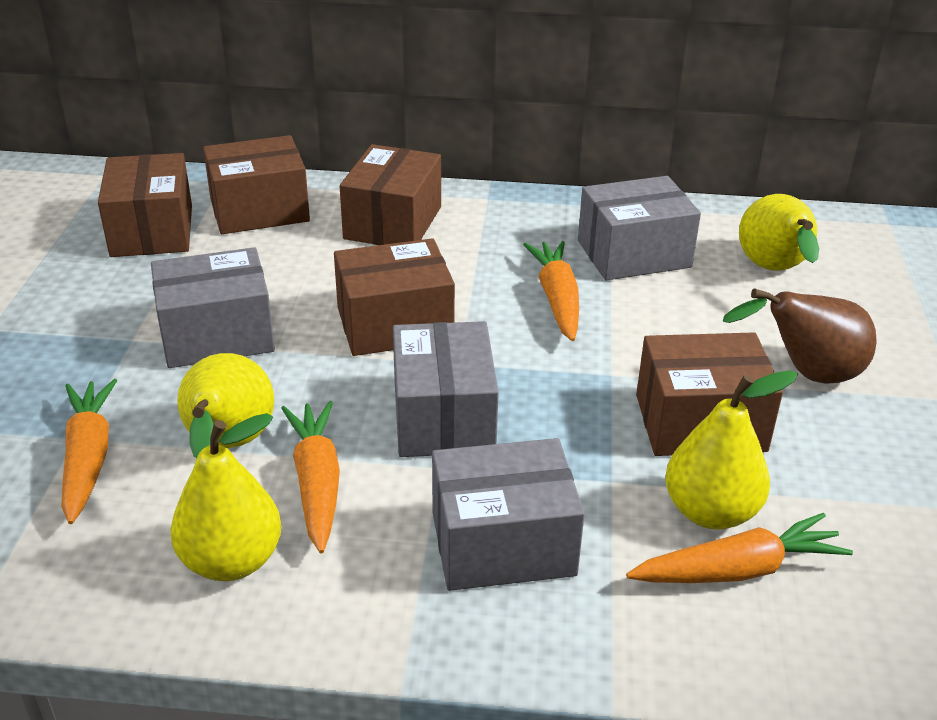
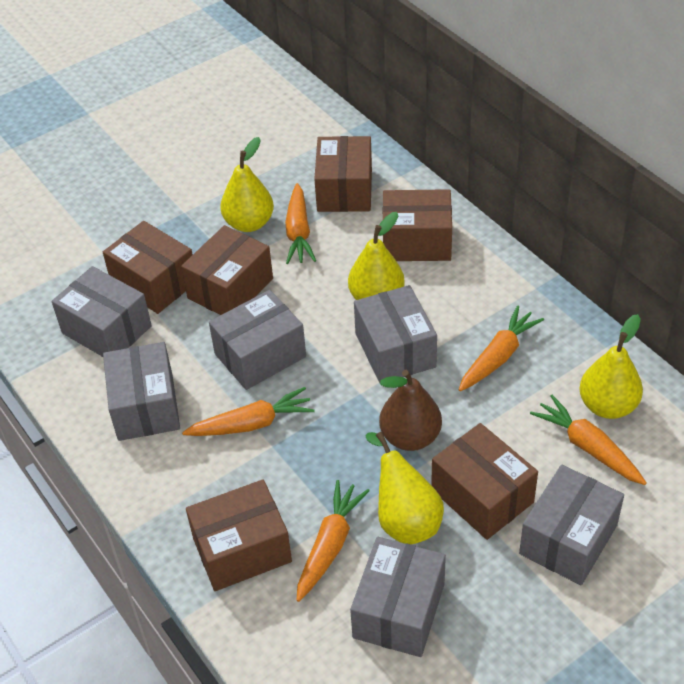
brown box: 5 -> 6
grey box: 4 -> 6
orange carrot: 4 -> 5

